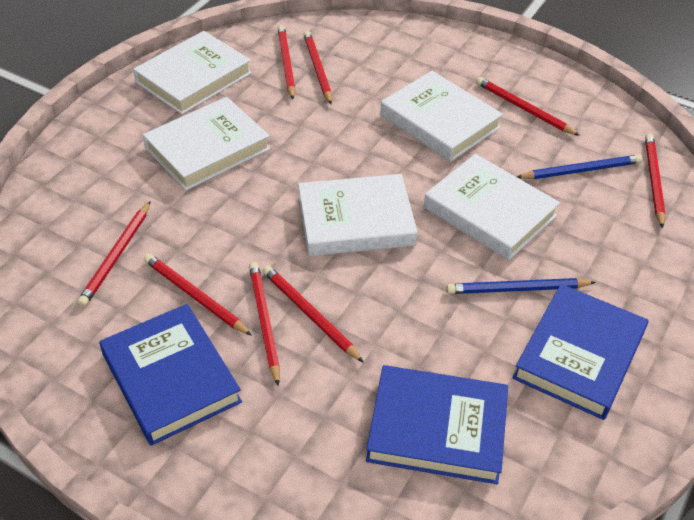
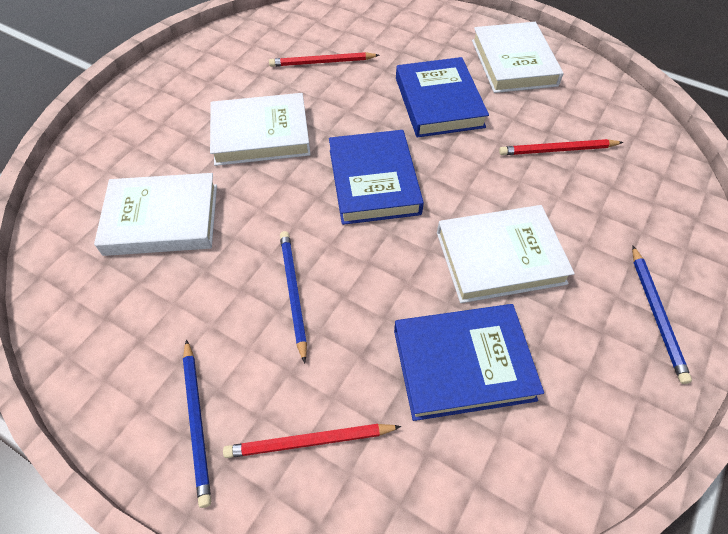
blue pencil: 2 -> 3
red pencil: 8 -> 3
white book: 5 -> 4

